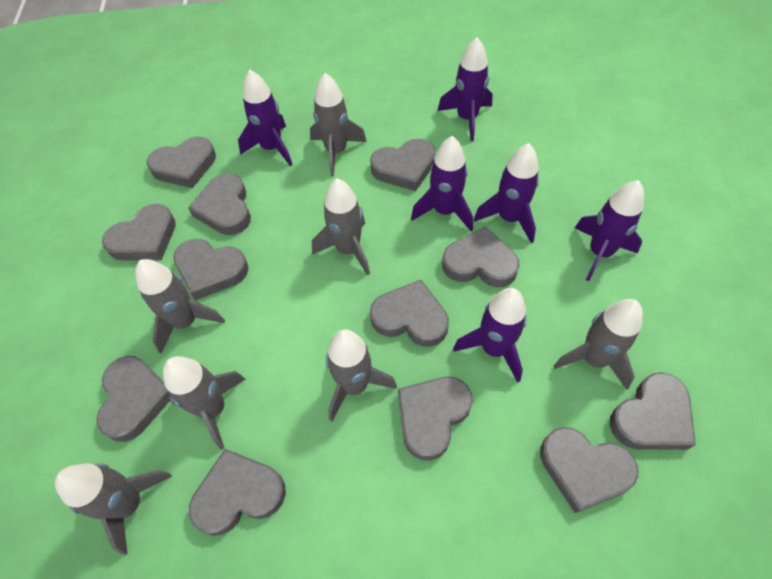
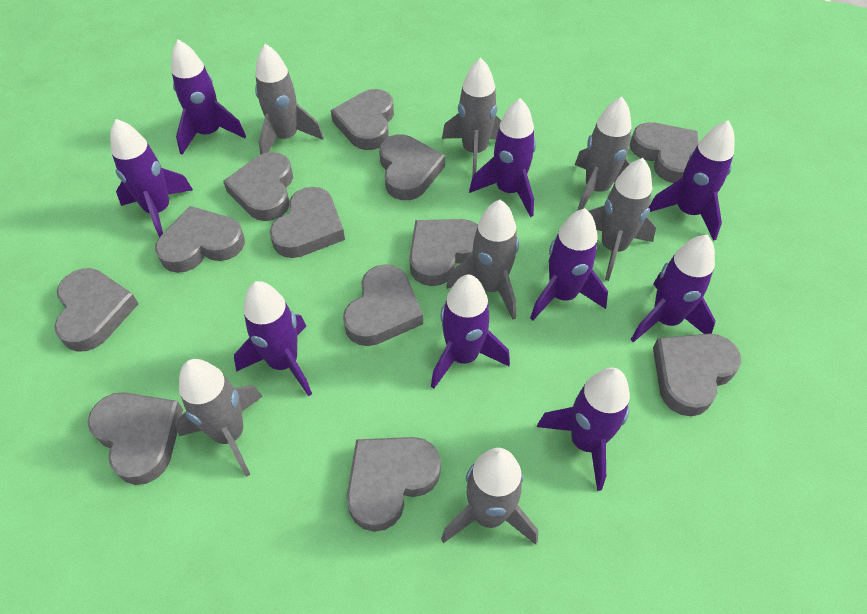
purple rocket: 6 -> 9

